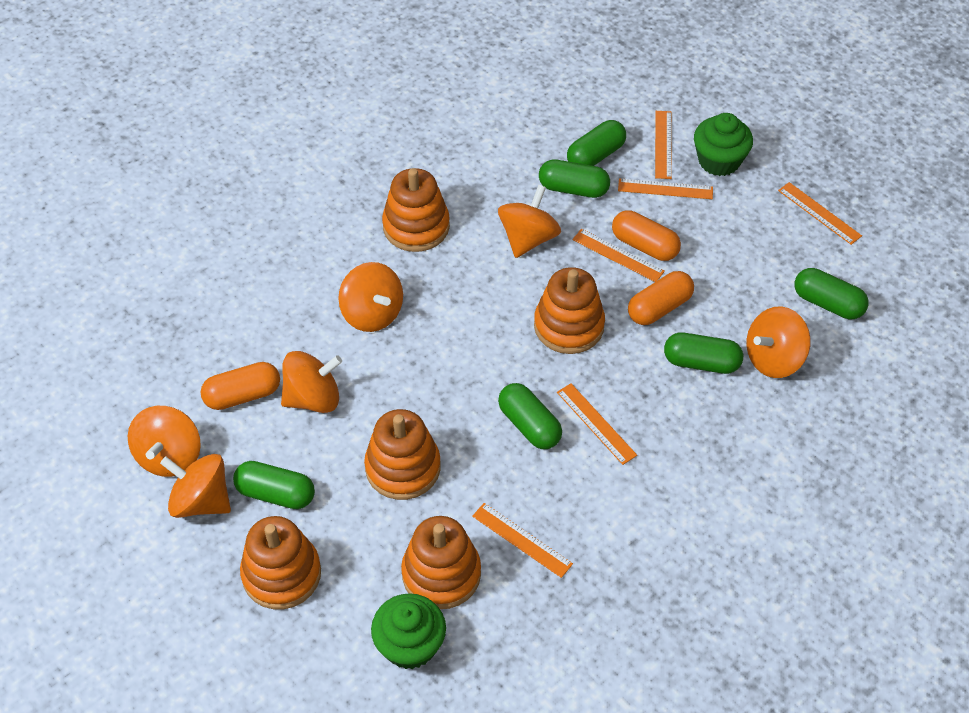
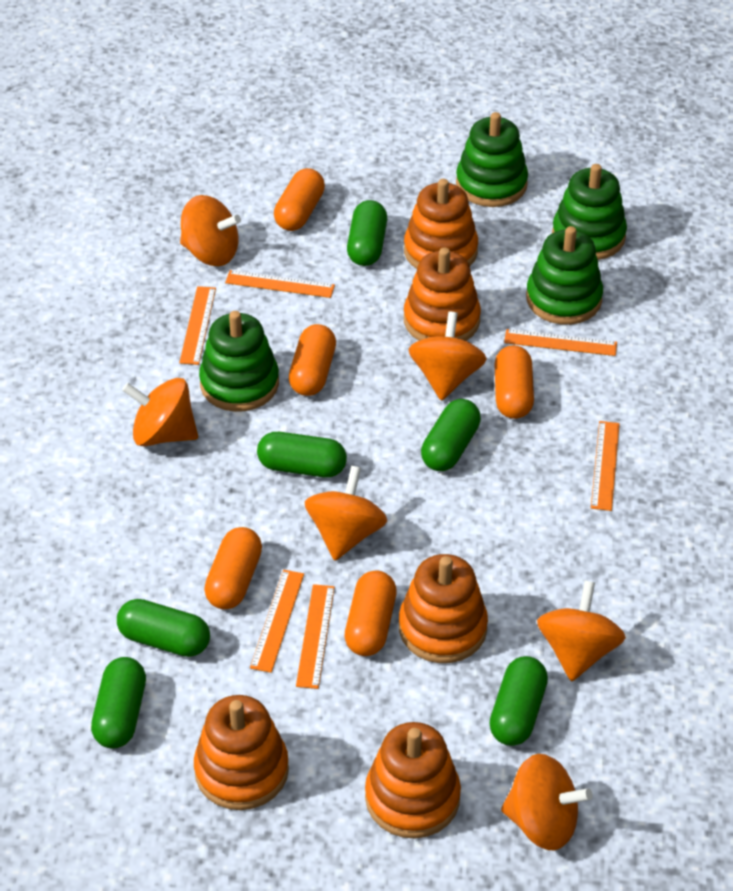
green cupcake: 2 -> 0
green stacking toy: 0 -> 4
orange capsule: 3 -> 5

